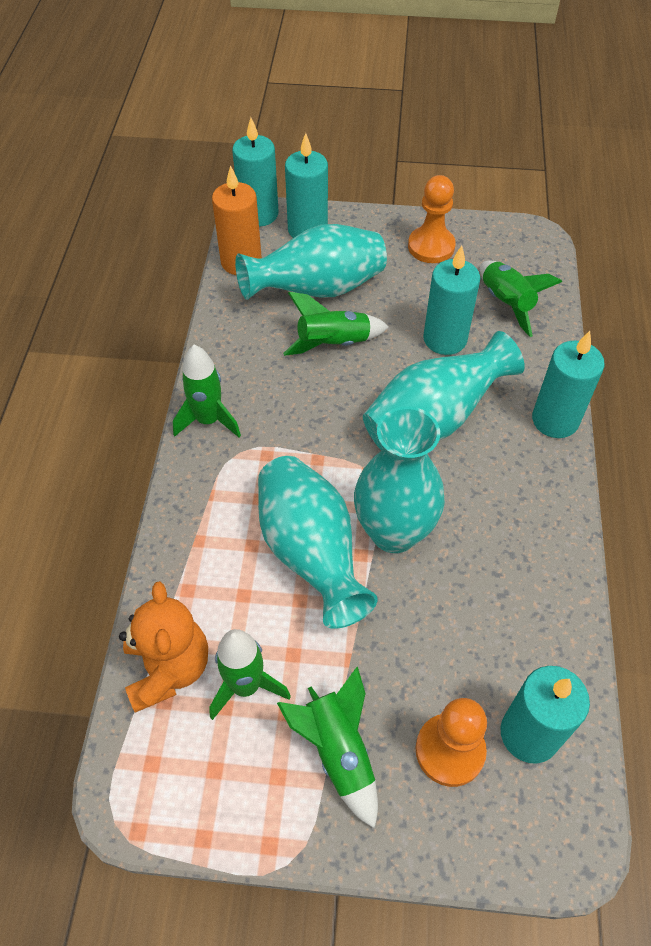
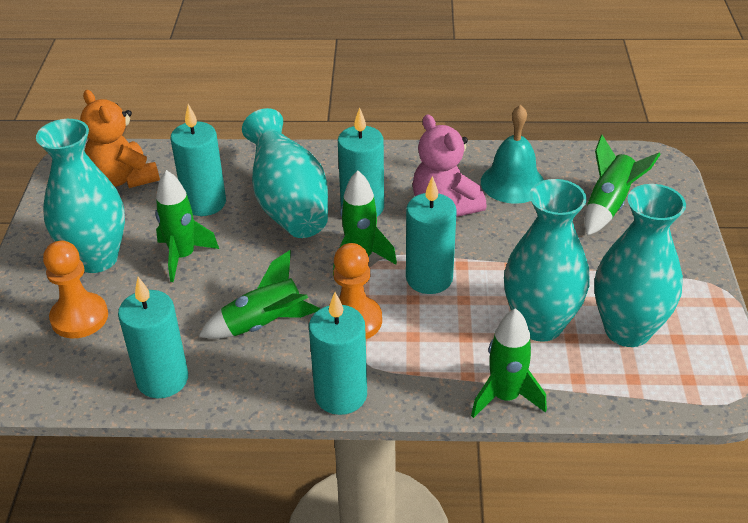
orange candle: 1 -> 0
pink teddy bear: 0 -> 1
turquoise bell: 0 -> 1

